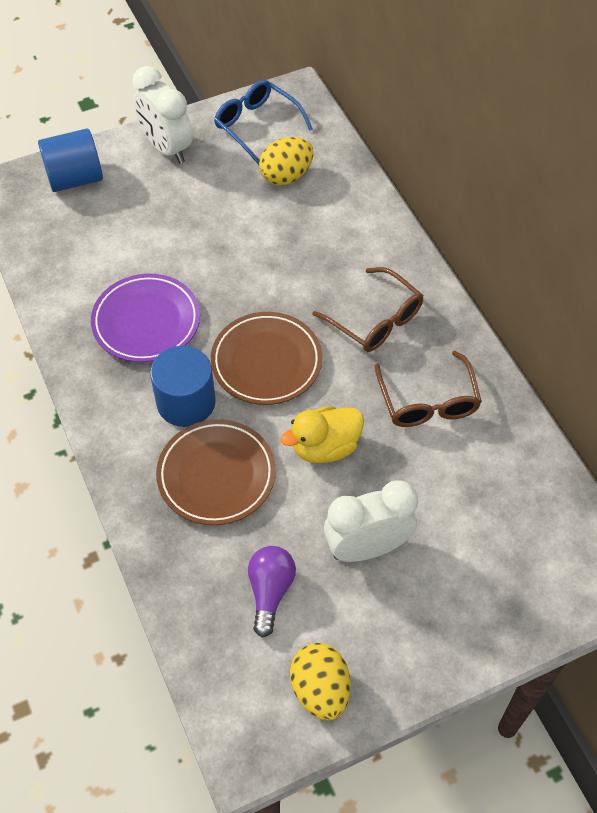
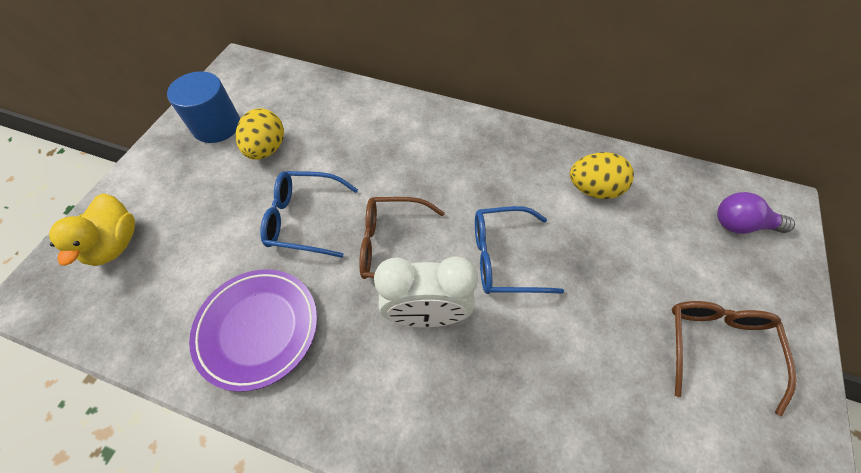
blue cylinder: 2 -> 1
blue glasses: 1 -> 2
brown plate: 2 -> 0
white clock: 2 -> 1

